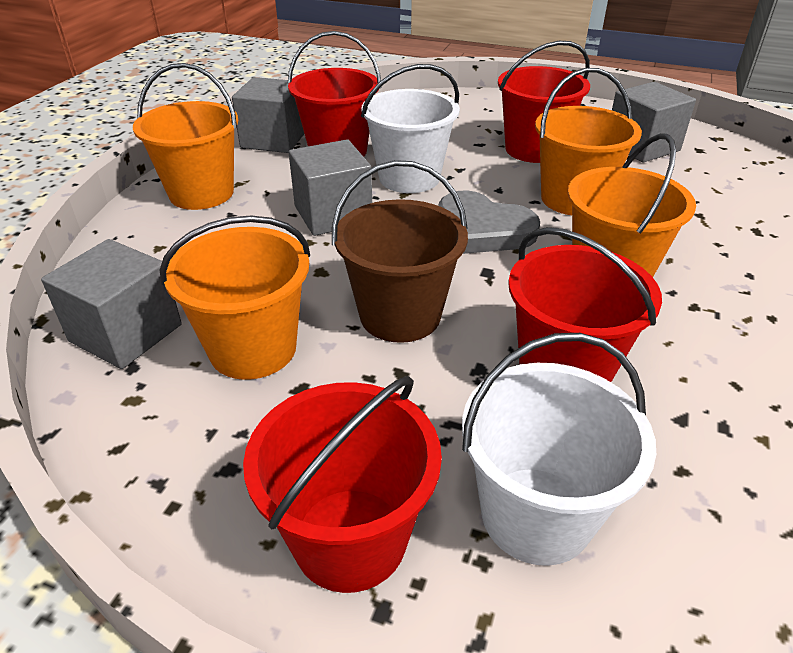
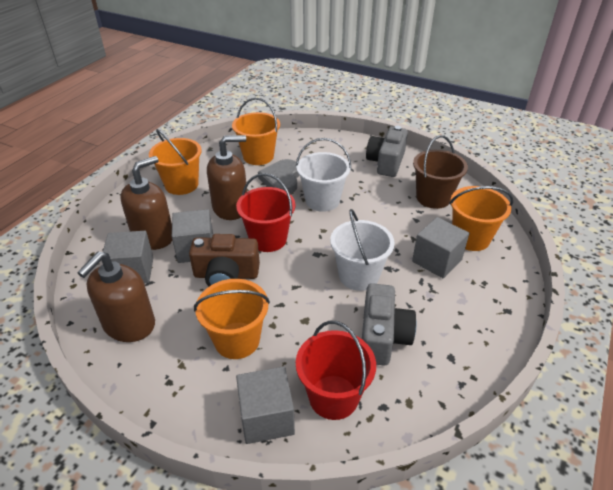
brown camera: 0 -> 1
brown soap dispenser: 0 -> 3
grey camera: 0 -> 2
red bucket: 4 -> 2

